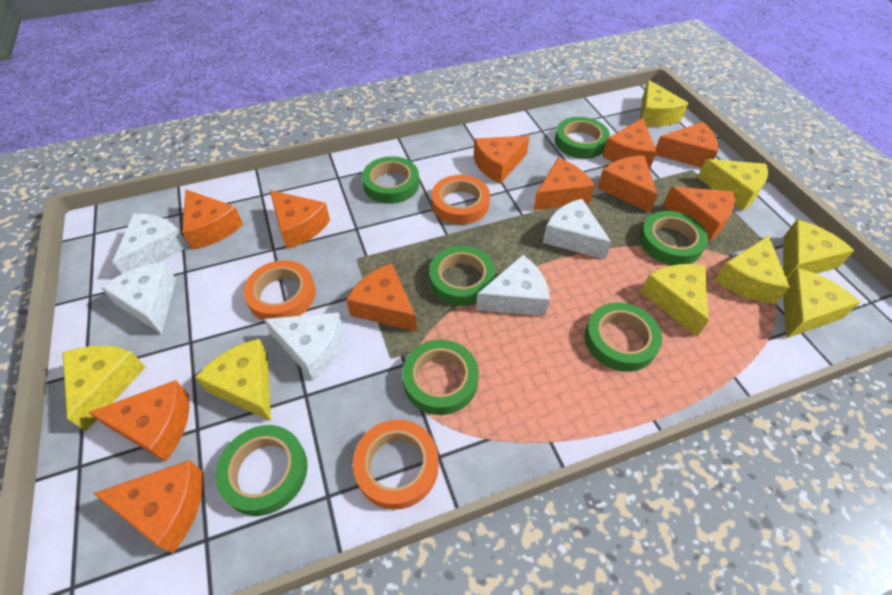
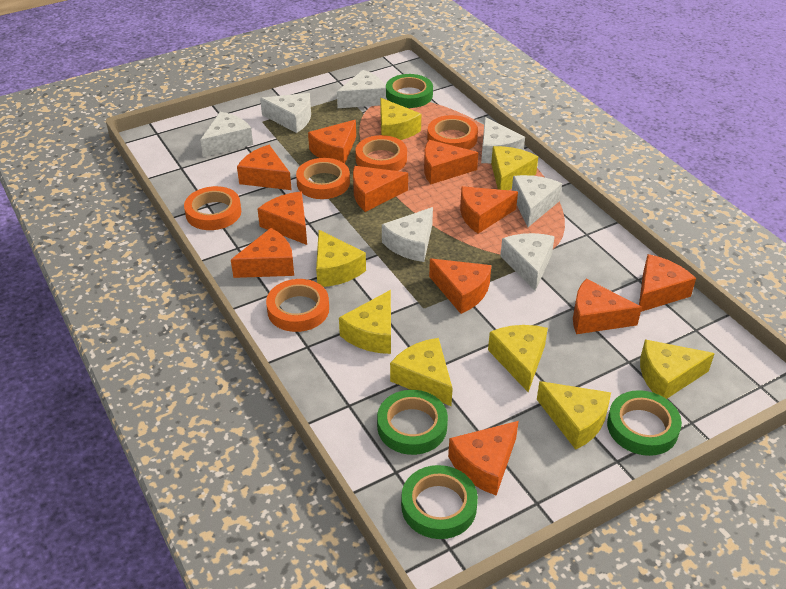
green tape: 7 -> 4
orange tape: 3 -> 5
white cheese: 5 -> 7

